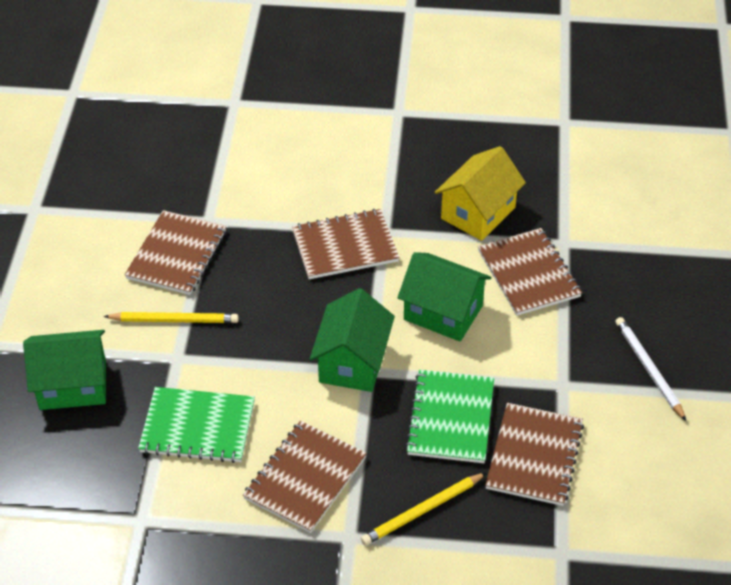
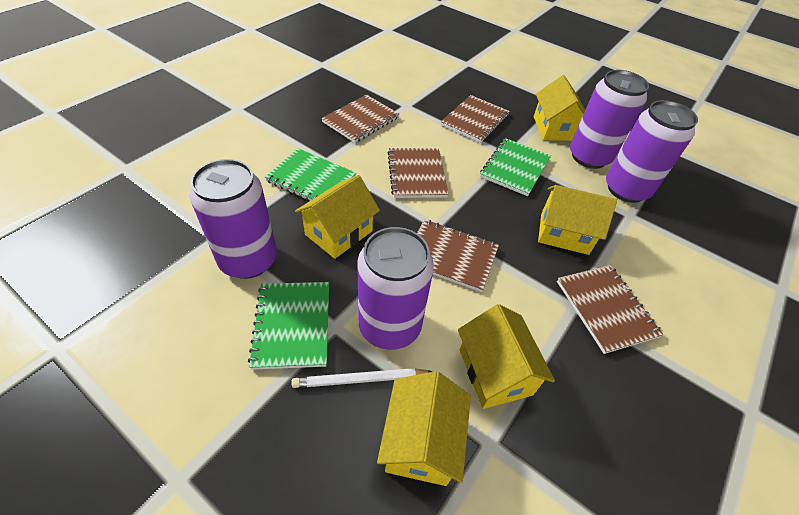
green house: 3 -> 0
green notebook: 2 -> 3
purple can: 0 -> 4
yellow house: 1 -> 5
yellow pencil: 2 -> 0

